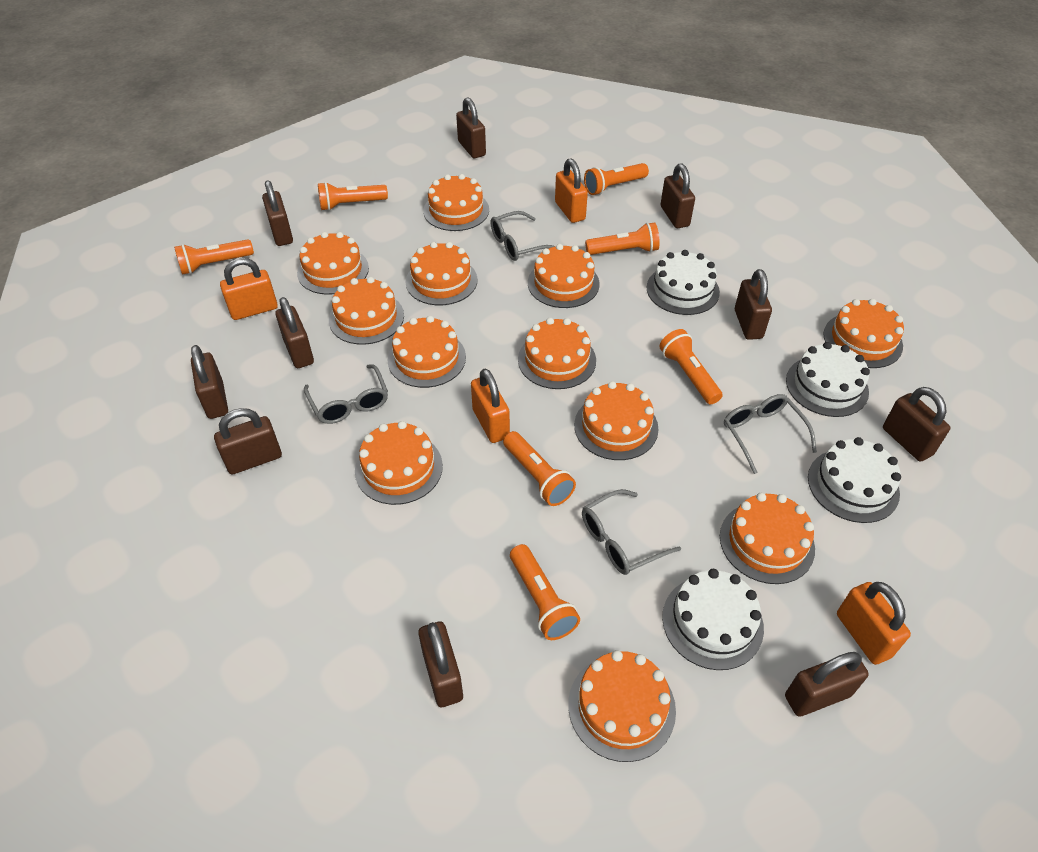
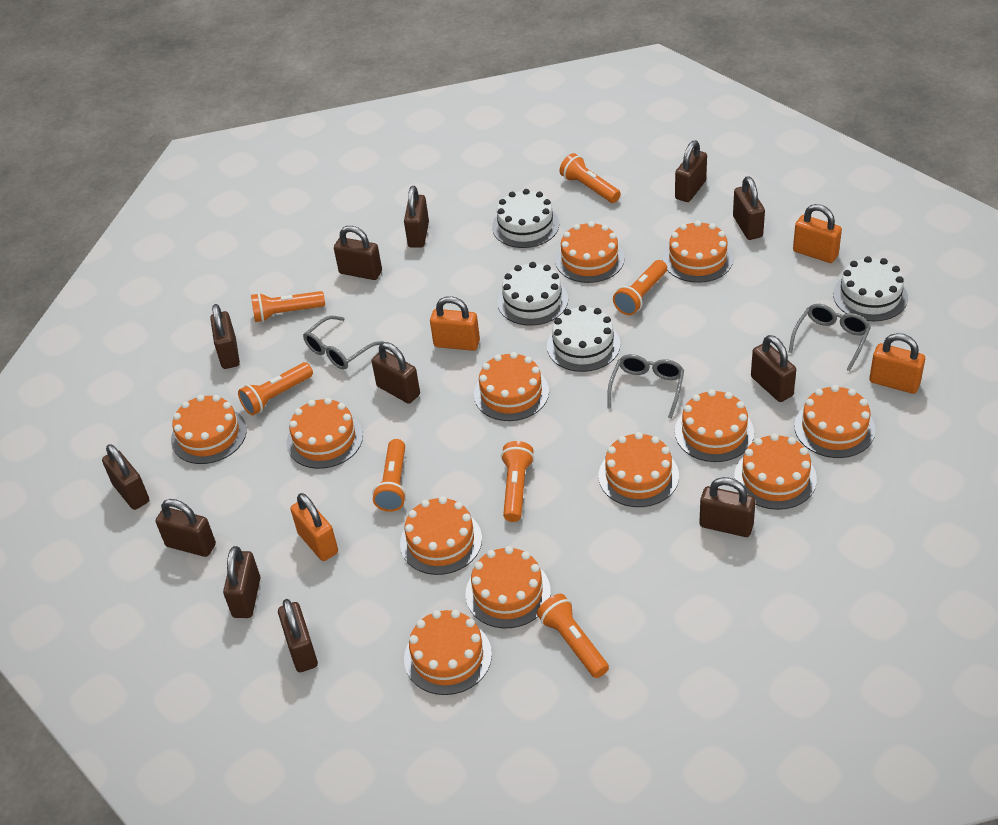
brown padlock: 10 -> 12
grey glasses: 4 -> 3

